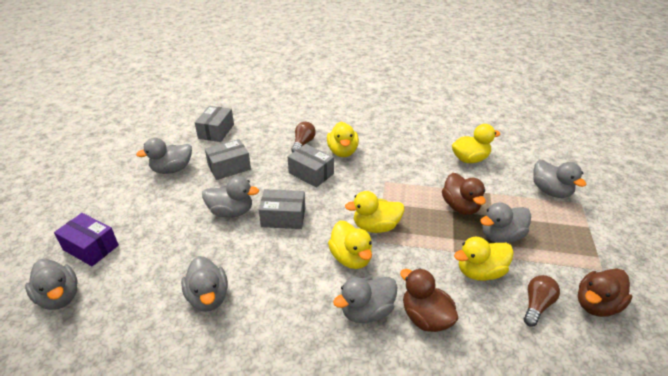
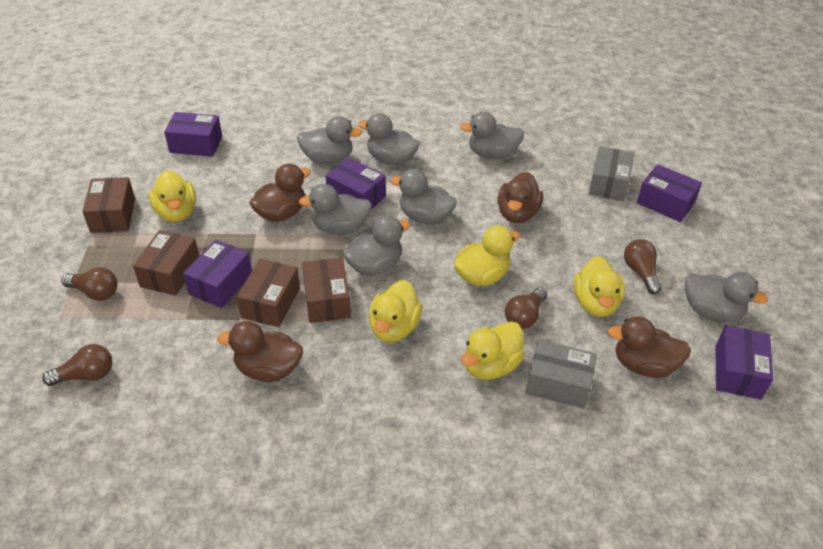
brown box: 0 -> 4
brown duck: 3 -> 4
brown light bulb: 2 -> 4
grey box: 4 -> 2
purple box: 1 -> 5

